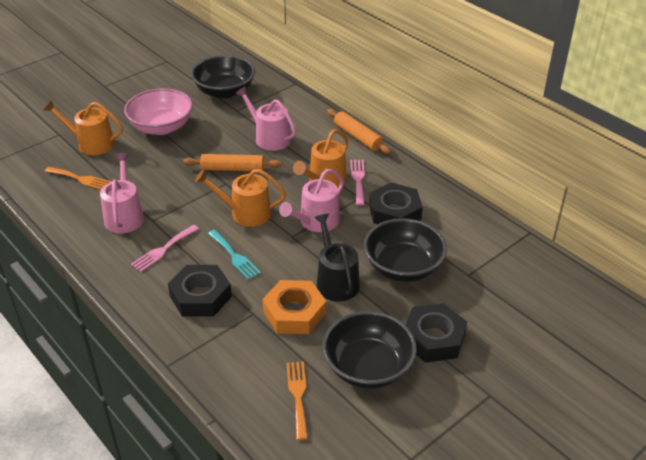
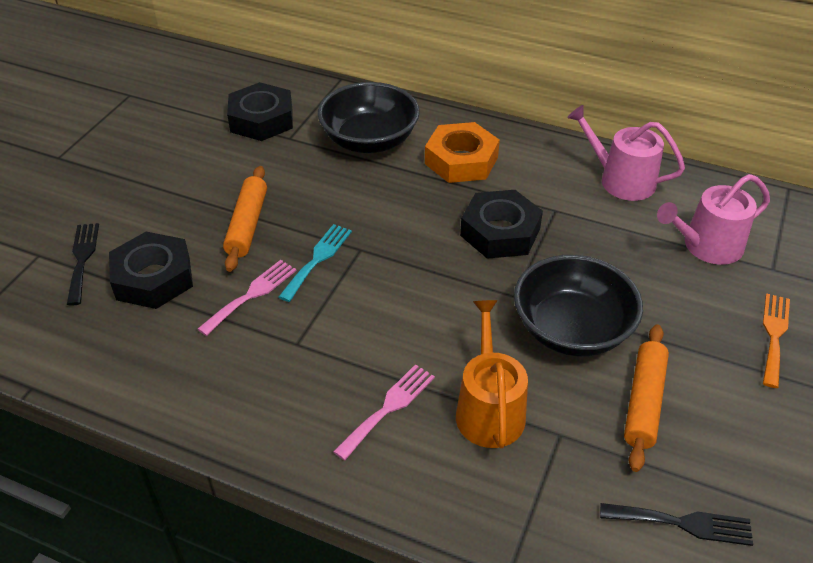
black bowl: 3 -> 2
black fork: 0 -> 2
black watering can: 1 -> 0
orange fork: 2 -> 1
orange watering can: 3 -> 1
pink bowl: 1 -> 0
pink watering can: 3 -> 2

